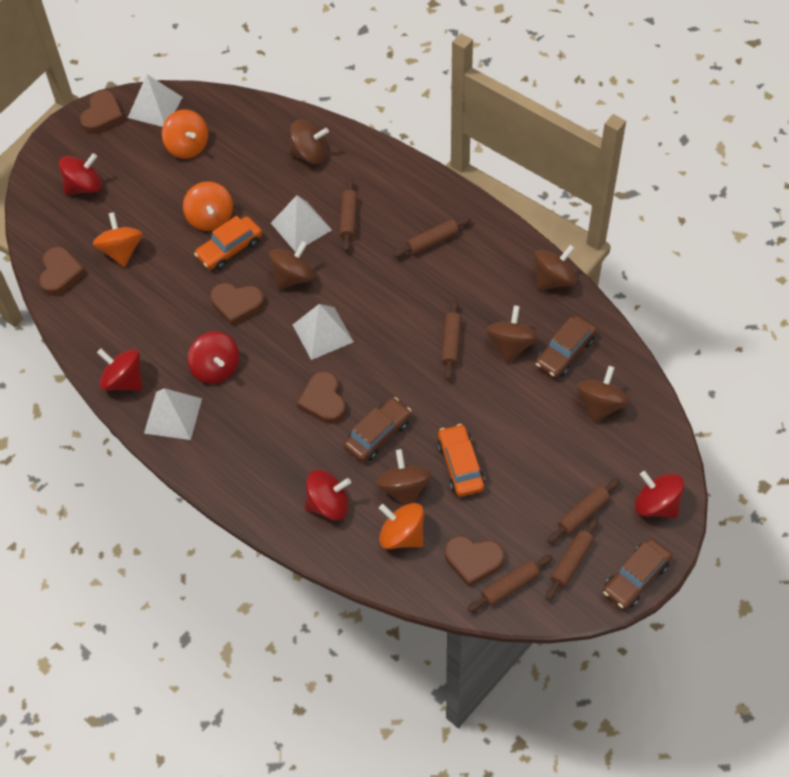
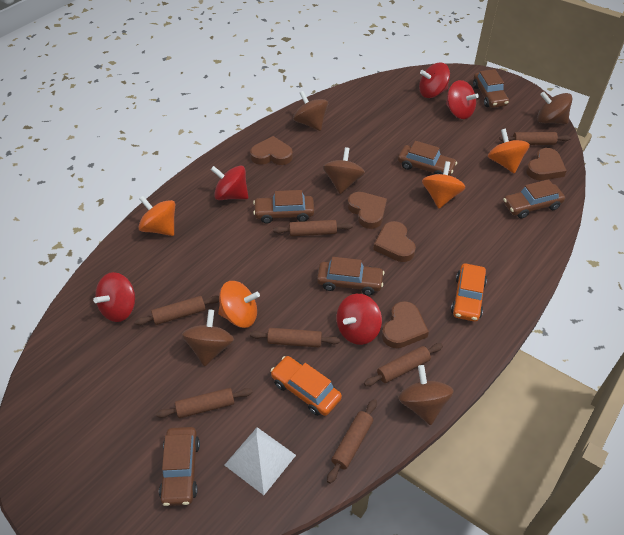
brown car: 3 -> 6
brown rolling pin: 6 -> 7
brown spinning top: 6 -> 5
white pyramid: 4 -> 1

